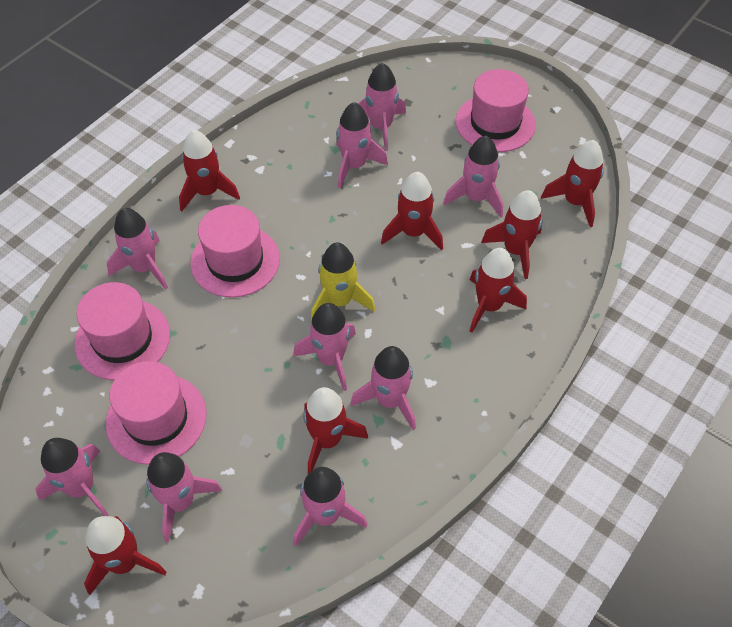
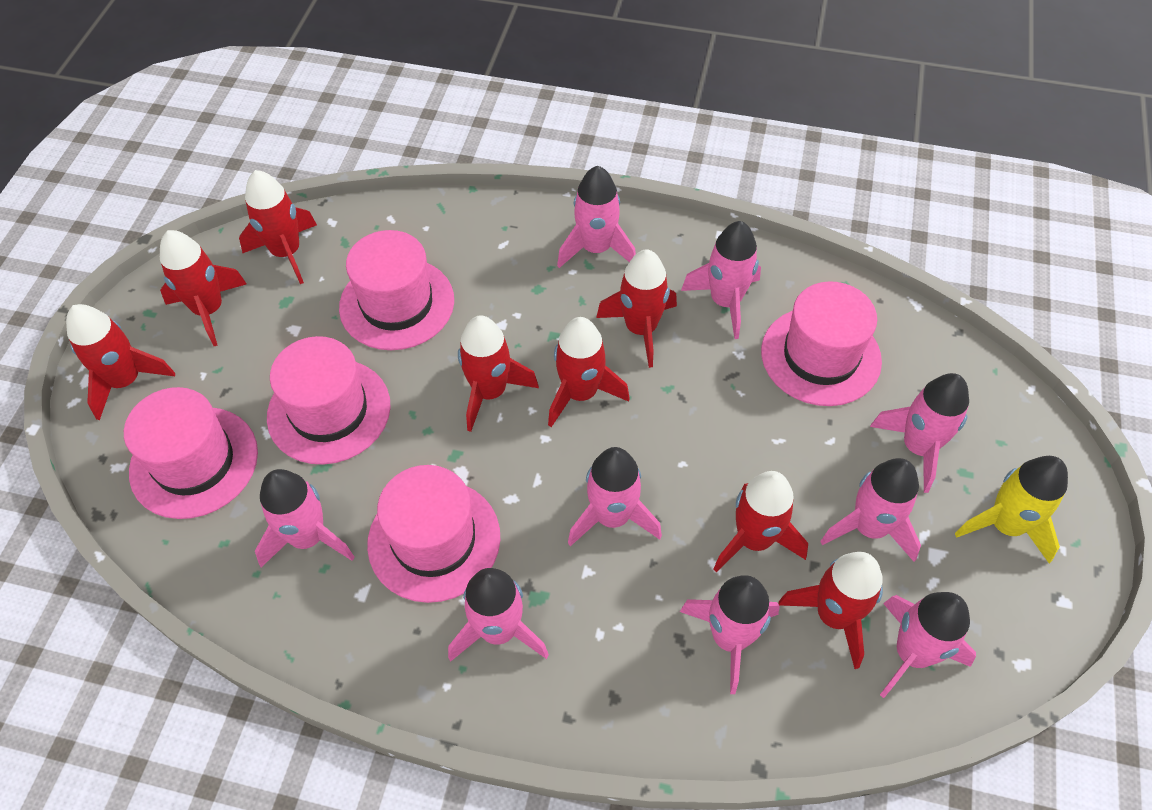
pink hat: 4 -> 5
red rocket: 7 -> 8

